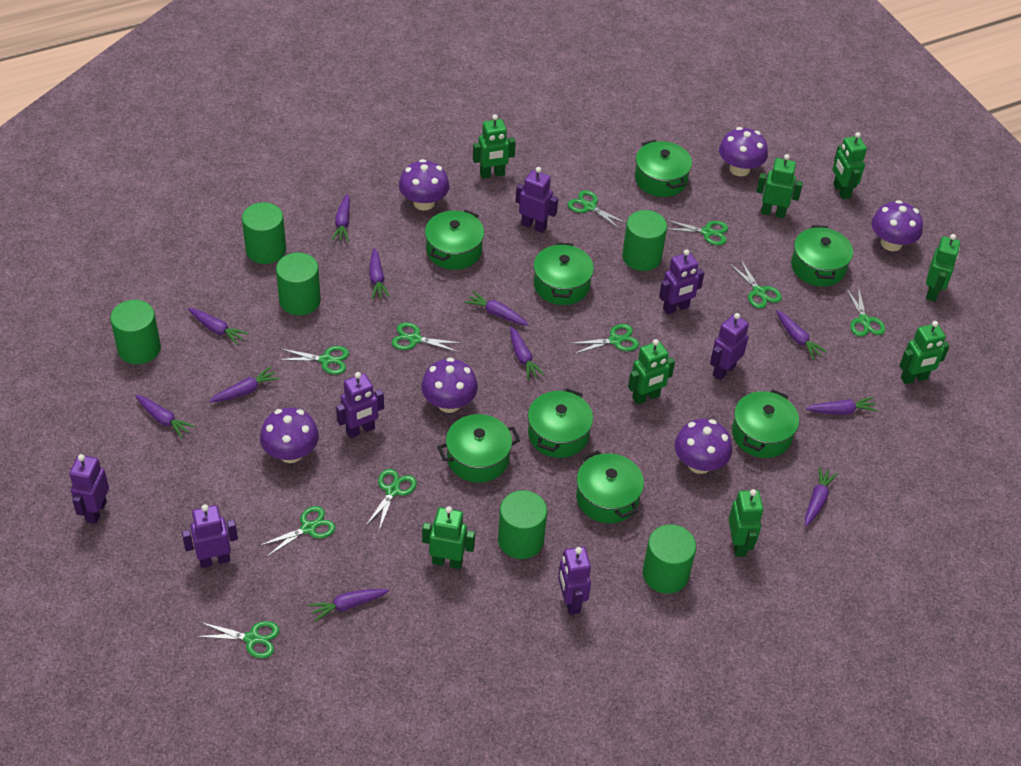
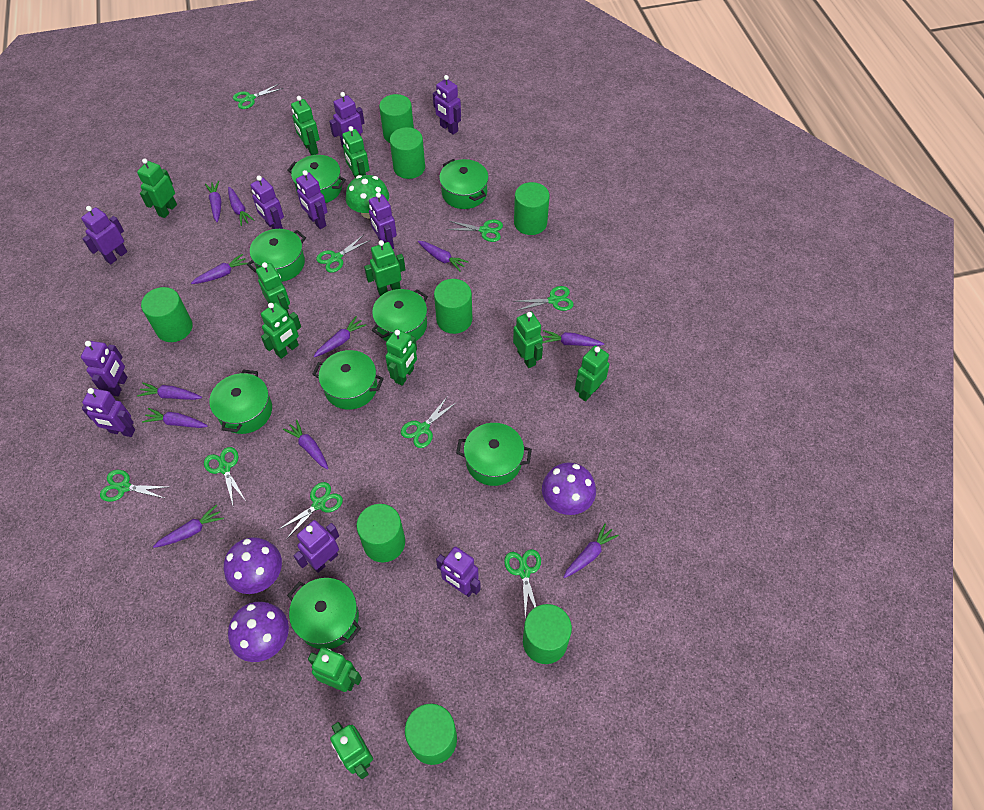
green cylinder: 6 -> 8
green mushroom: 0 -> 1
green robot: 8 -> 11
green scissors: 10 -> 9
purple mushroom: 6 -> 3
purple robot: 7 -> 10

